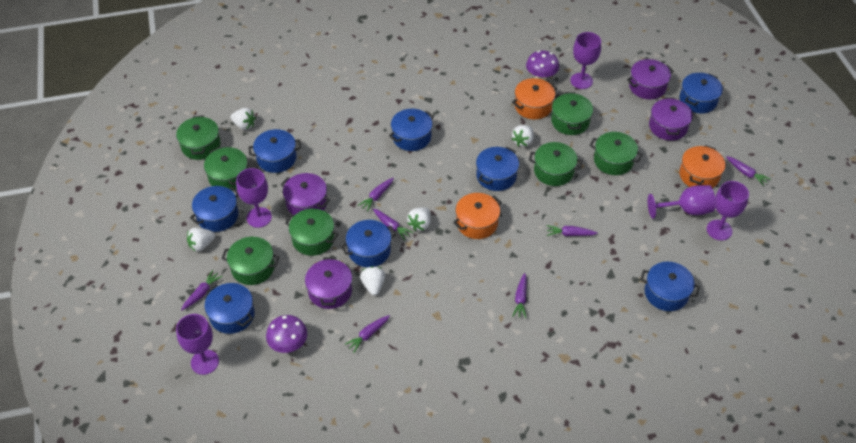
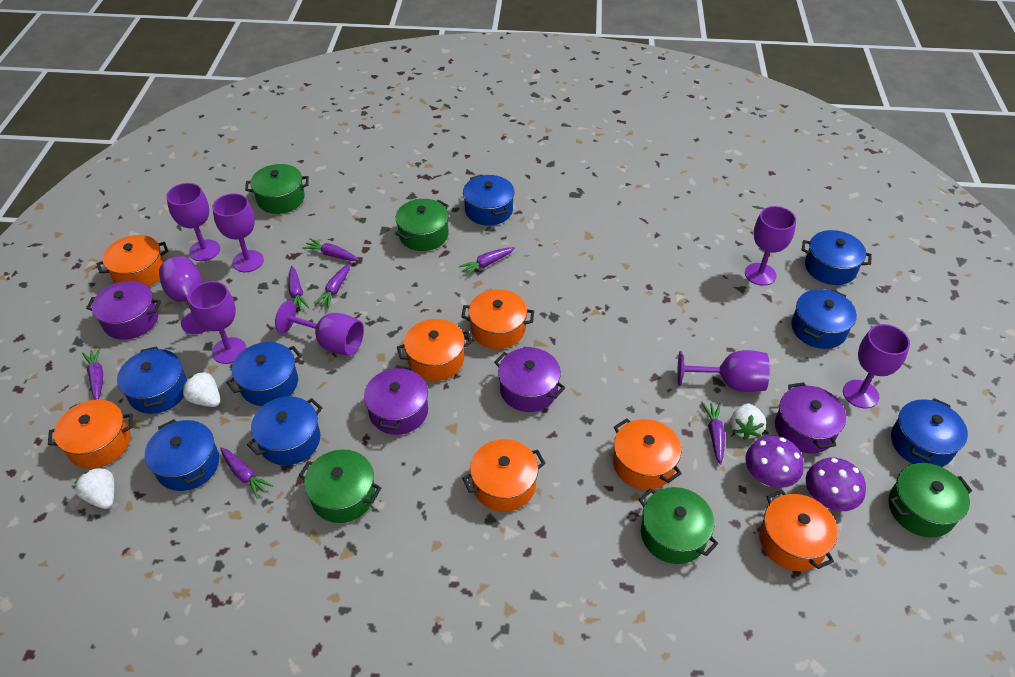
green pot: 7 -> 5
orange pot: 3 -> 7
purple goblet: 5 -> 8
white strawberry: 5 -> 3

